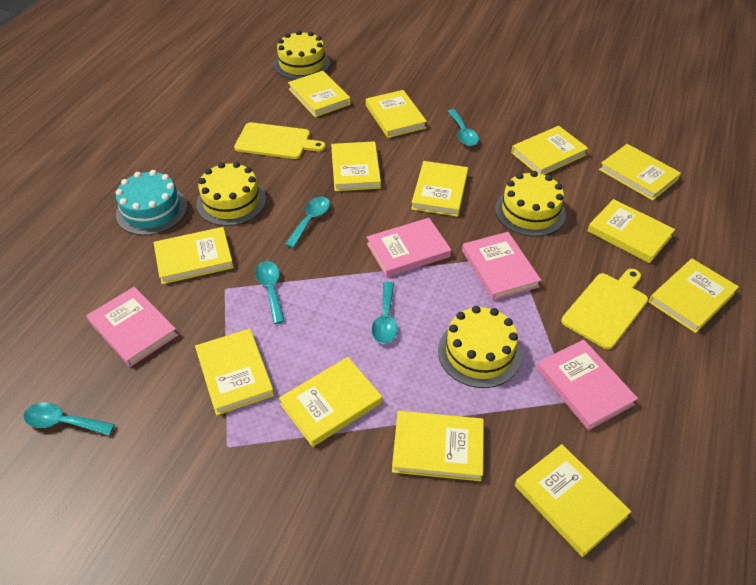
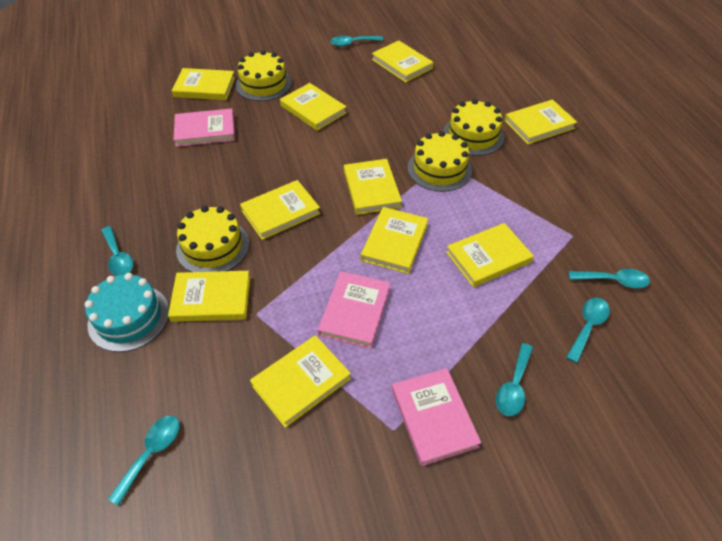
pink book: 4 -> 3
turquoise spoon: 5 -> 6
yellow book: 13 -> 10
yellow cutting board: 2 -> 0

